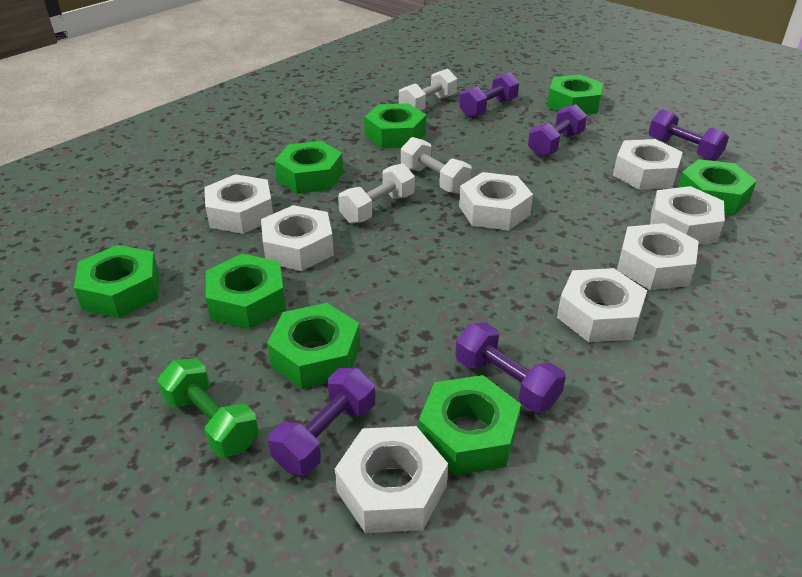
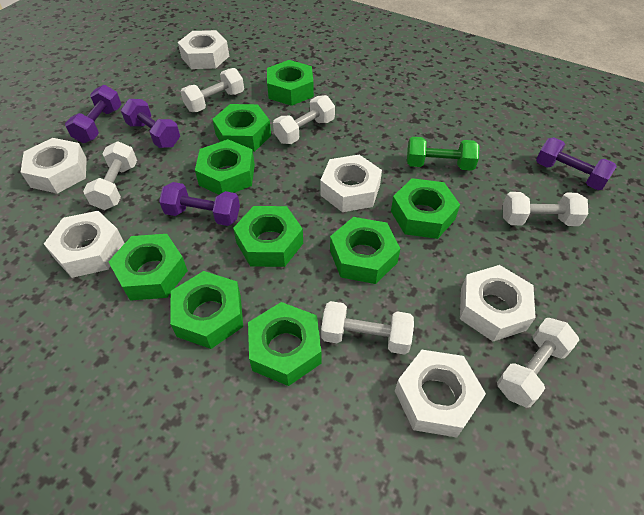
green nut: 8 -> 9
purple dumbbell: 5 -> 4
white dumbbell: 3 -> 6
white nut: 8 -> 6

